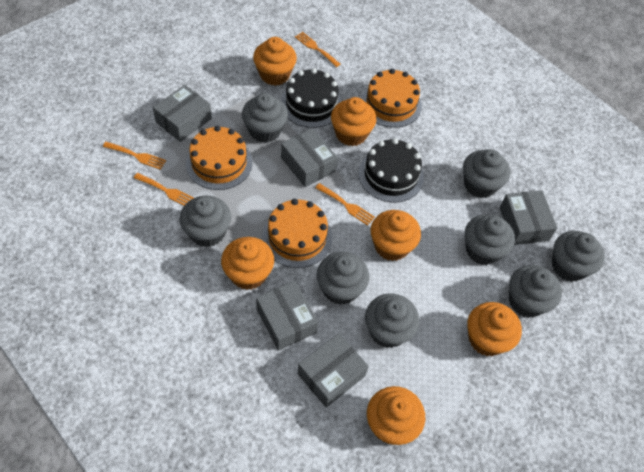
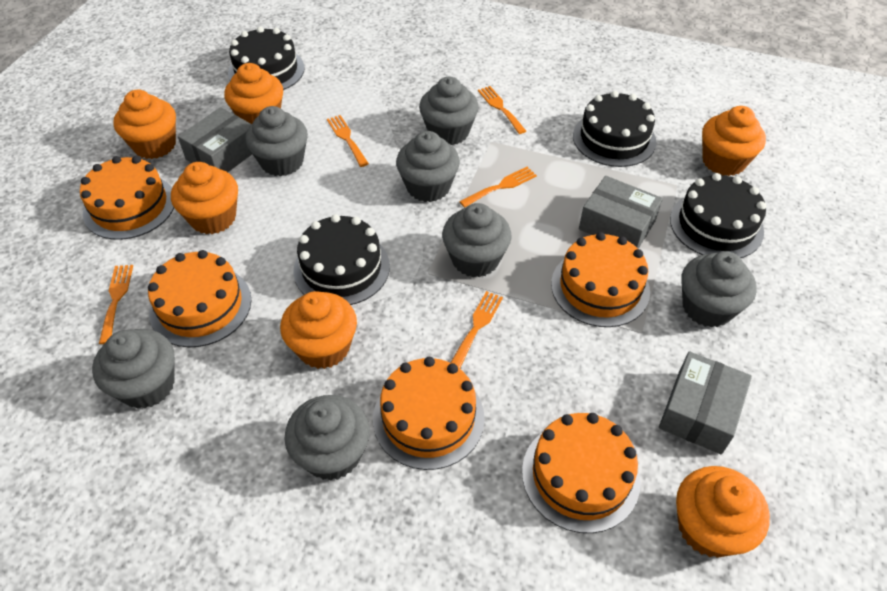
black cake: 2 -> 4
grey box: 5 -> 3
grey cupcake: 8 -> 7
orange cake: 3 -> 5
orange fork: 4 -> 5

